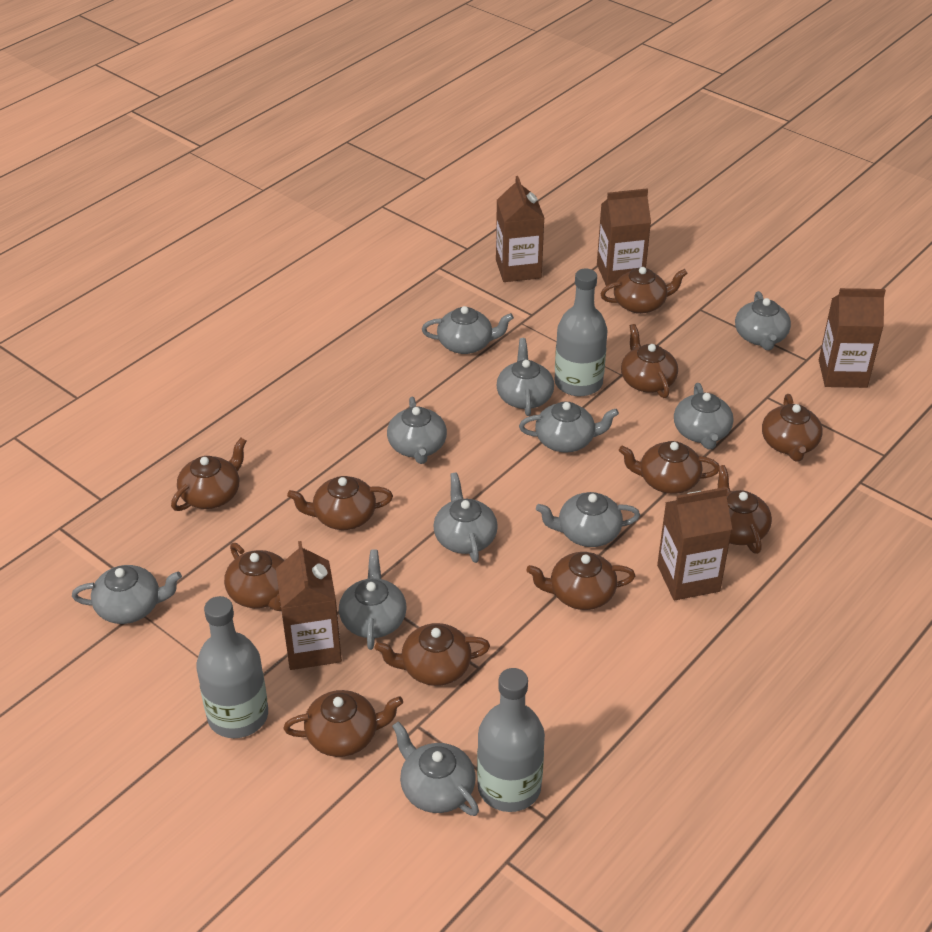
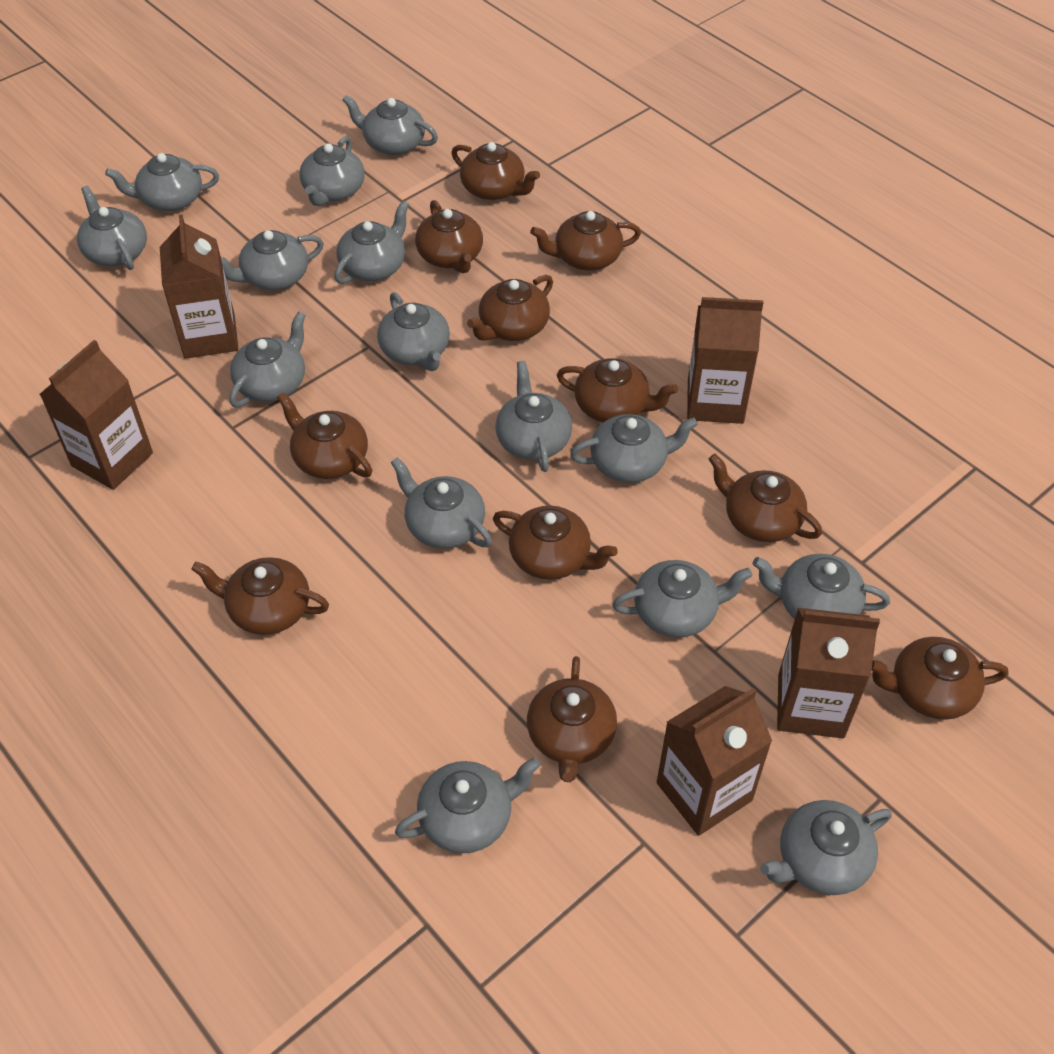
grey bottle: 3 -> 0
grey teapot: 11 -> 15

